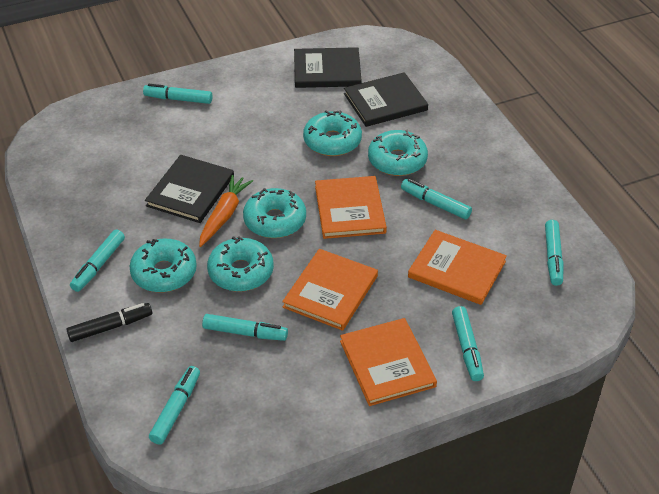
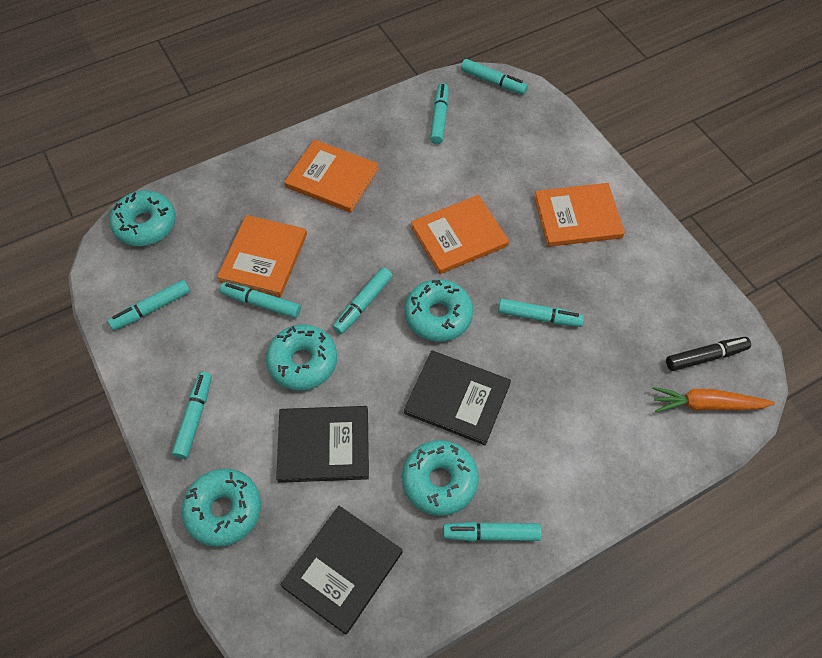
turquoise marker: 7 -> 8

